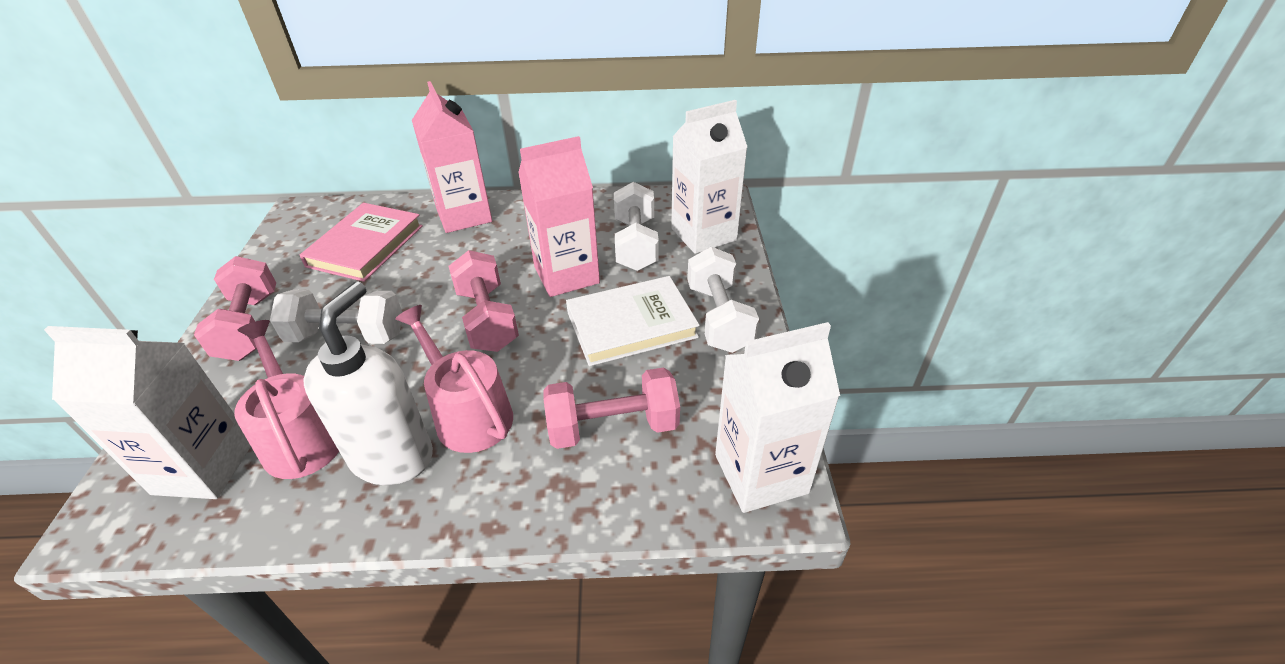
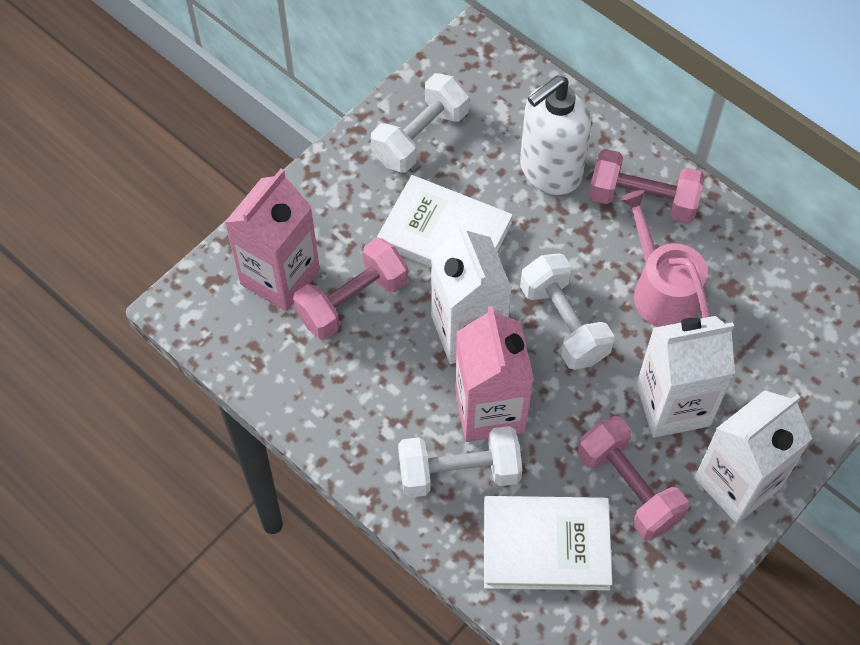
pink book: 1 -> 0
pink watering can: 2 -> 1
white book: 1 -> 2

